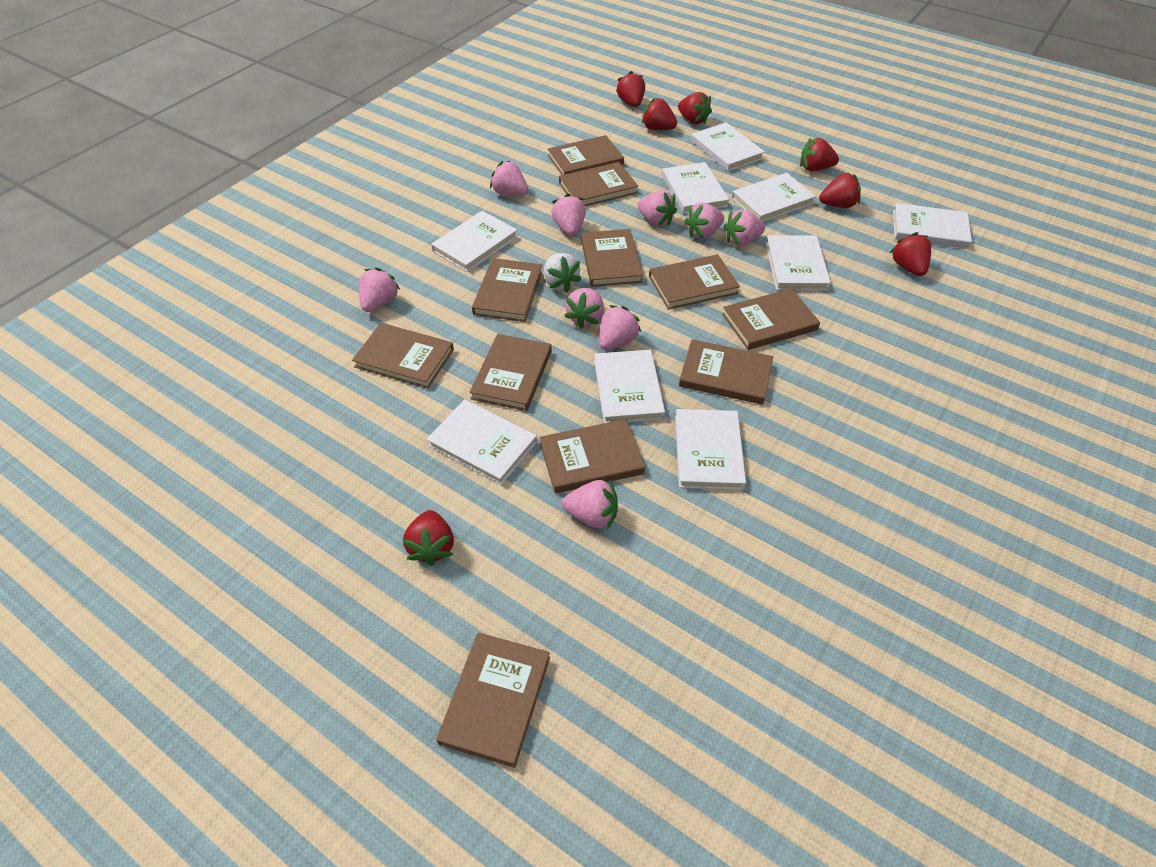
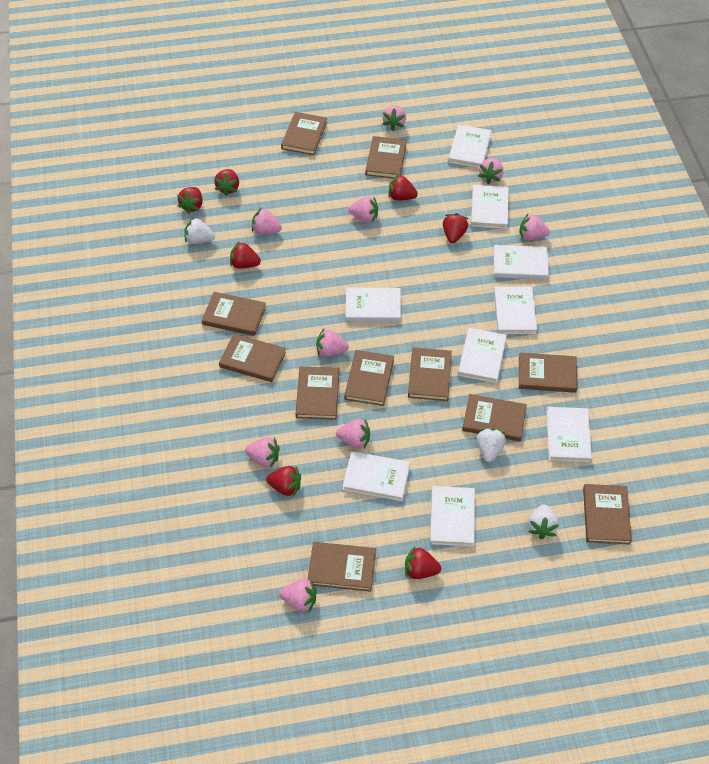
white strawberry: 1 -> 3

